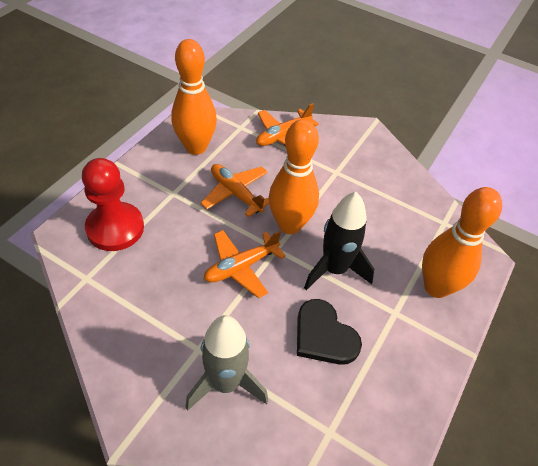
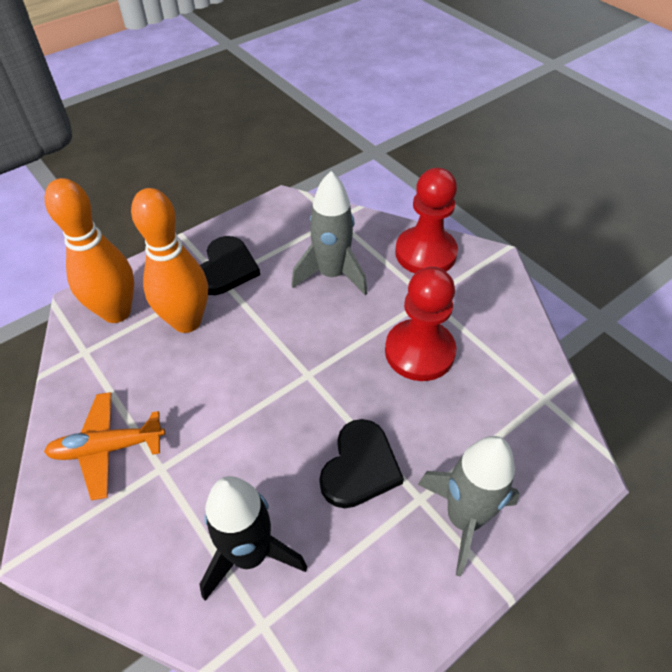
black heart: 1 -> 2
grey rocket: 1 -> 2
orange bowling pin: 3 -> 2
orange plane: 3 -> 1
red pawn: 1 -> 2

